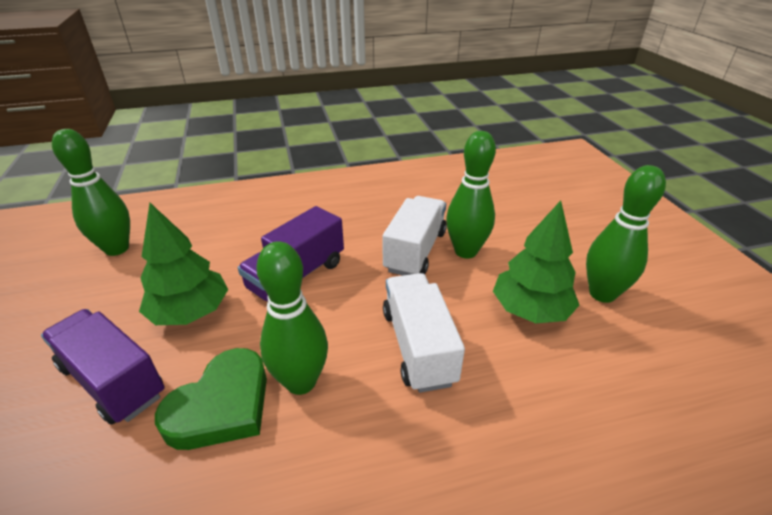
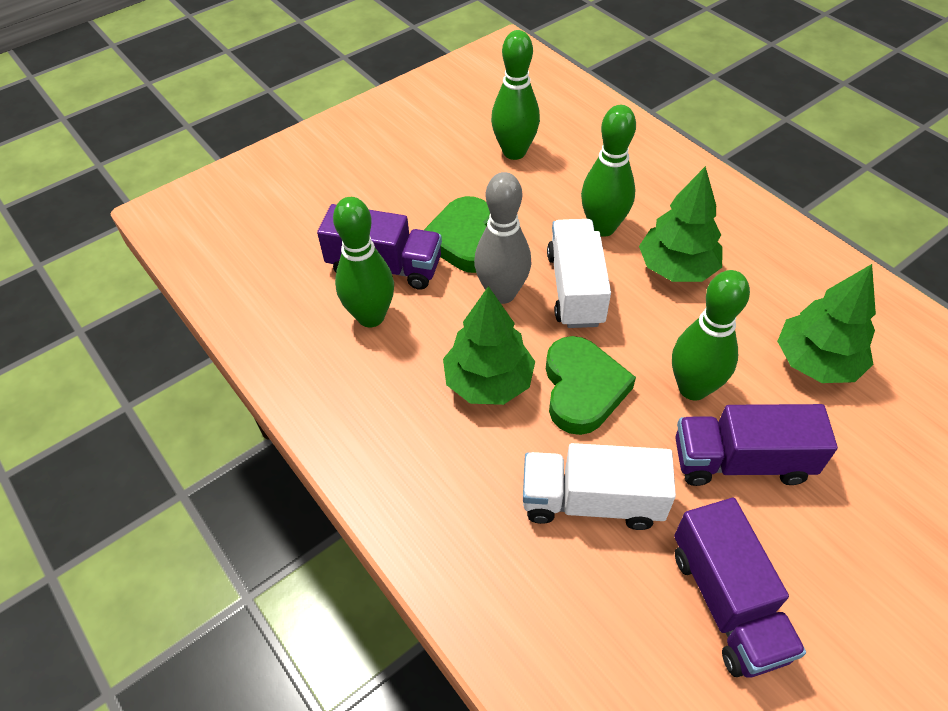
green heart: 1 -> 2
green tree: 2 -> 3
grey bowling pin: 0 -> 1
purple truck: 2 -> 3

